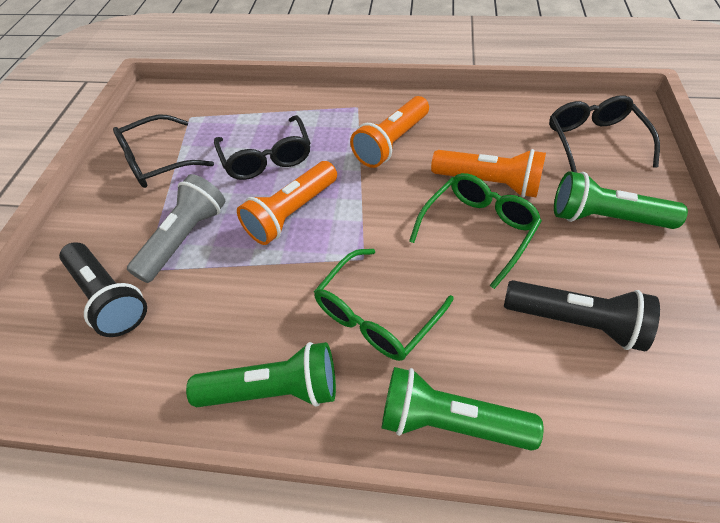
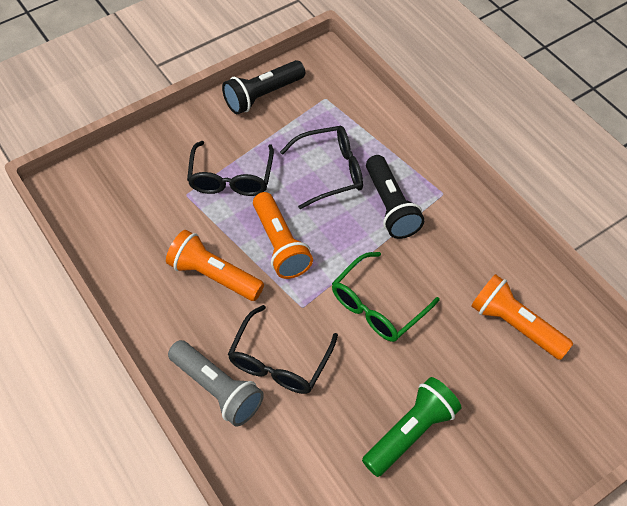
green flashlight: 3 -> 1
green glasses: 2 -> 1

